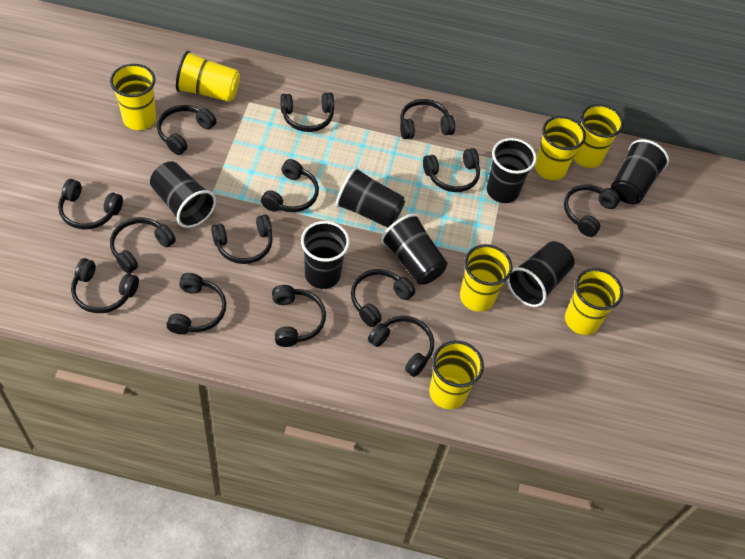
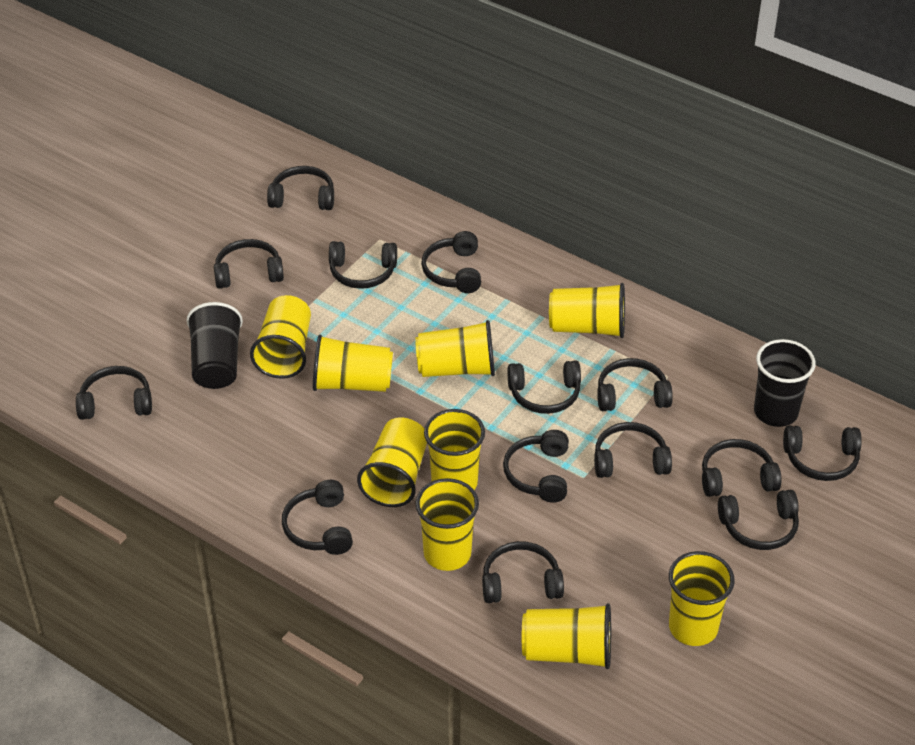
black cup: 7 -> 2
yellow cup: 7 -> 9

